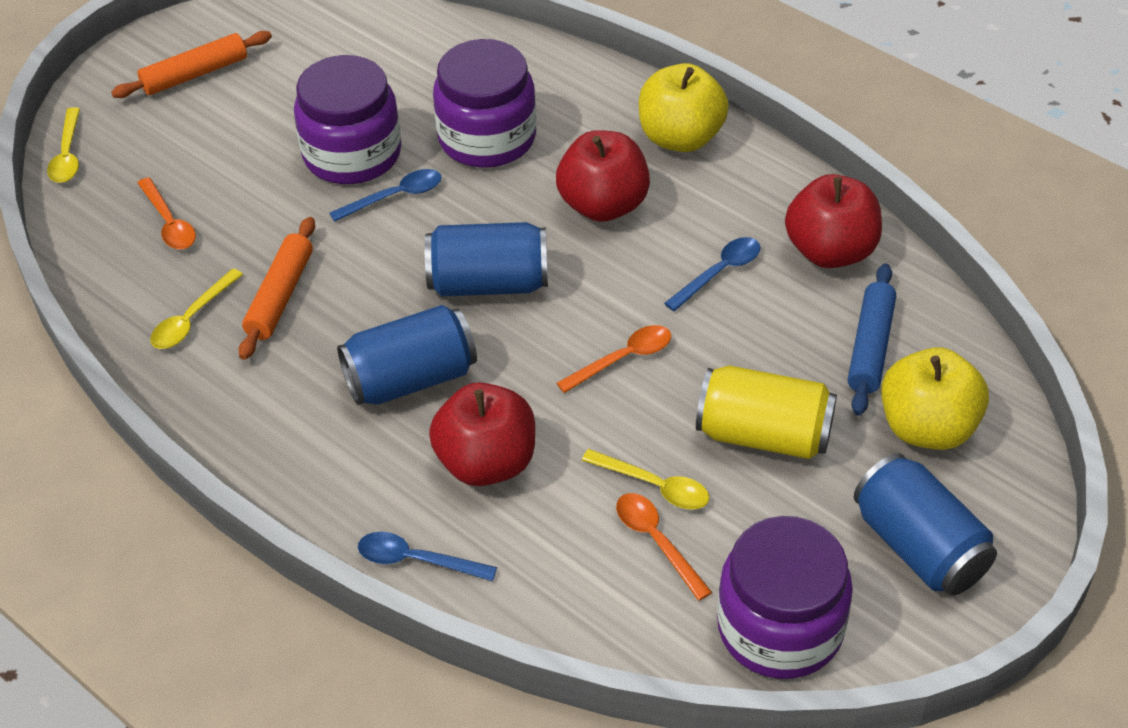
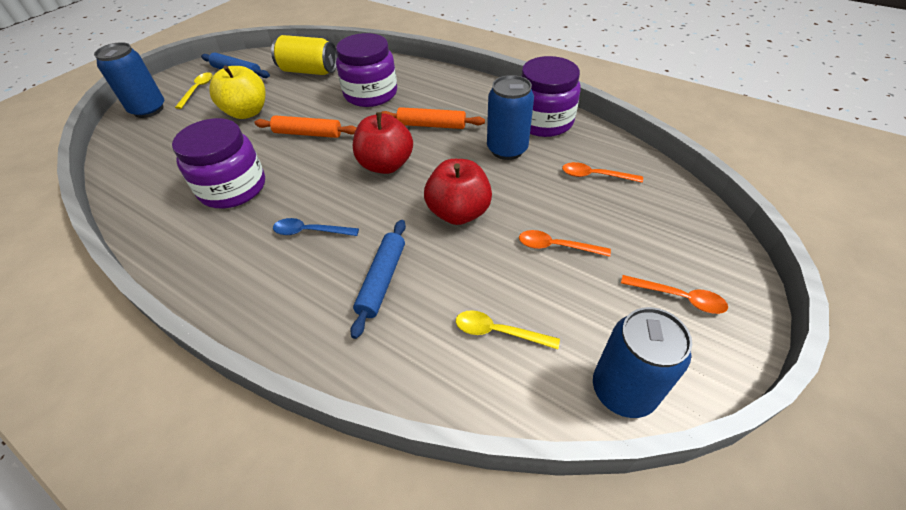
blue rolling pin: 1 -> 2
blue spoon: 3 -> 1
red apple: 3 -> 2
yellow apple: 2 -> 1
yellow spoon: 3 -> 2

